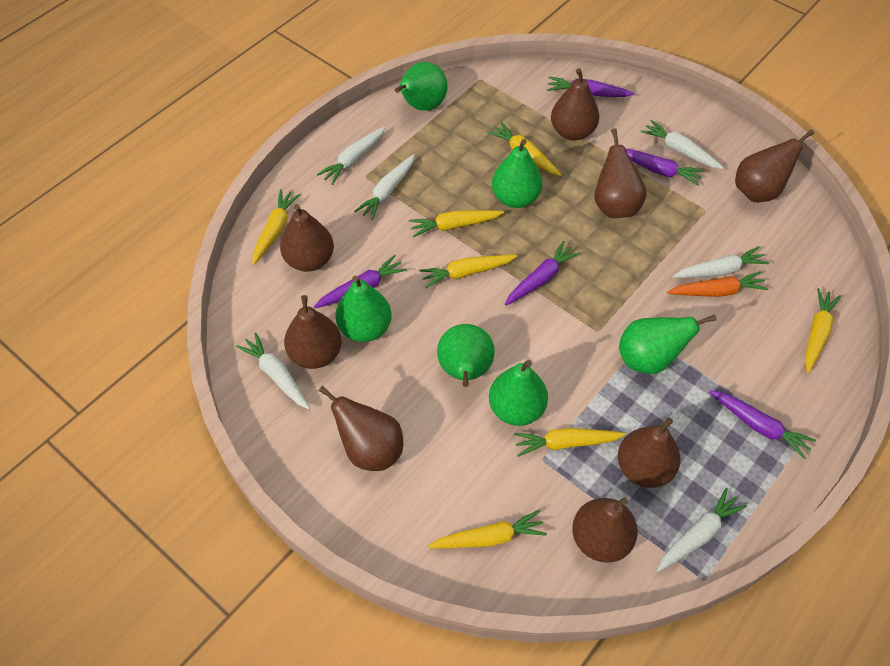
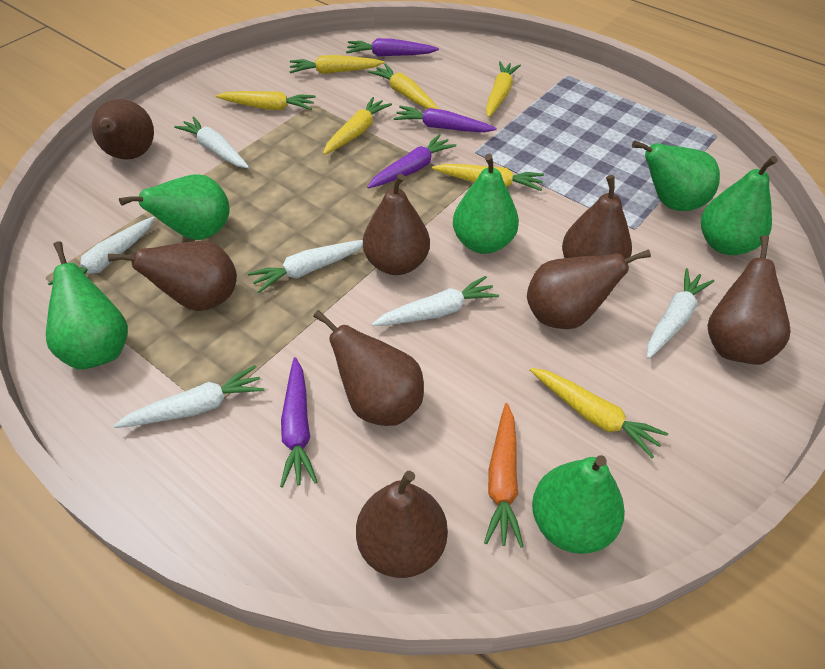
purple carrot: 5 -> 4

